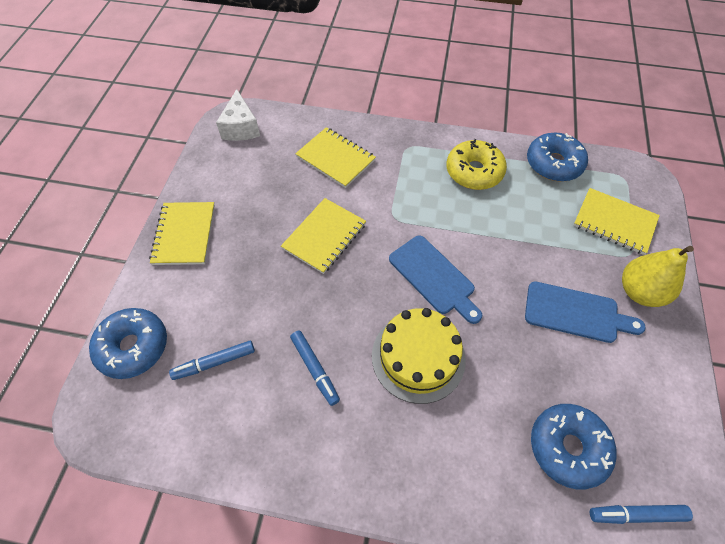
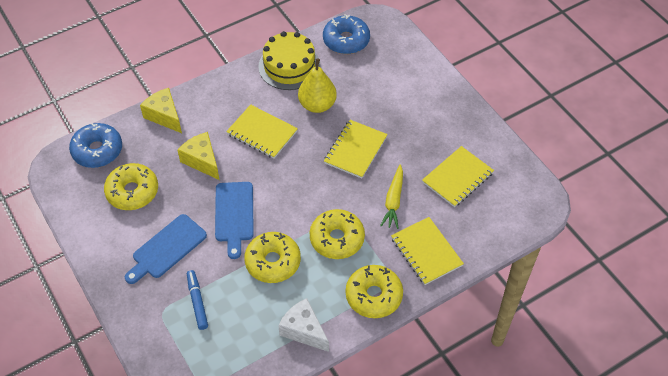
blue donut: 3 -> 2
blue marker: 3 -> 1
yellow carrot: 0 -> 1
yellow cheese: 0 -> 2
yellow donut: 1 -> 4

